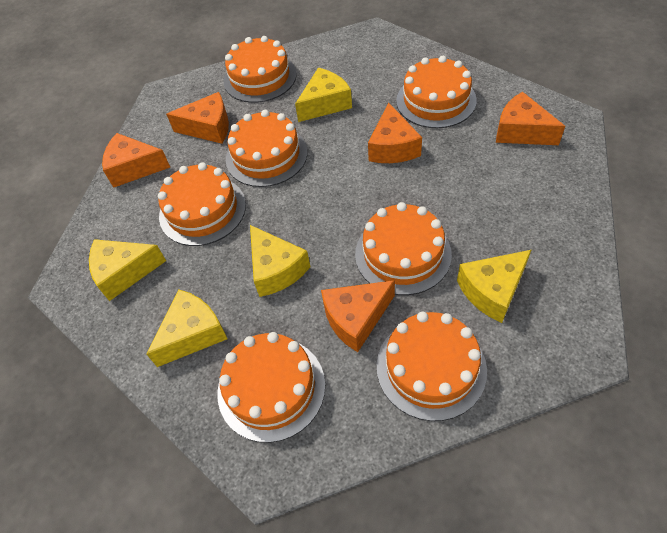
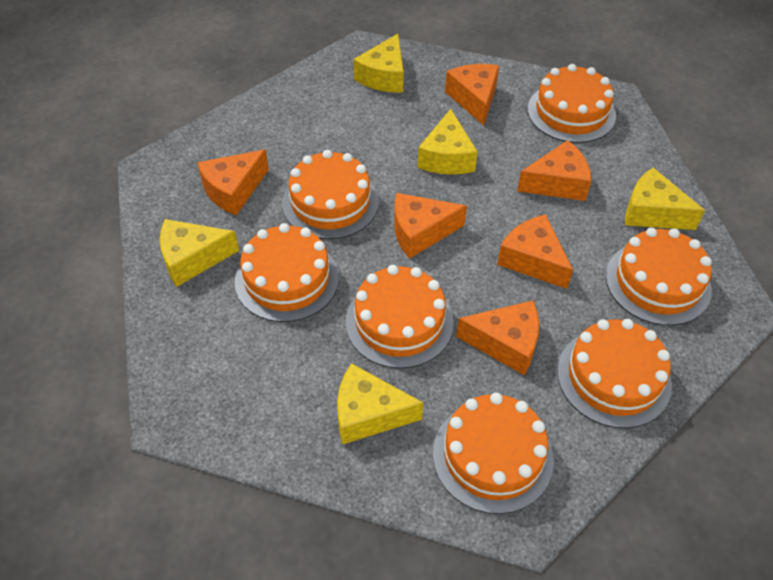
orange cheese: 5 -> 6

